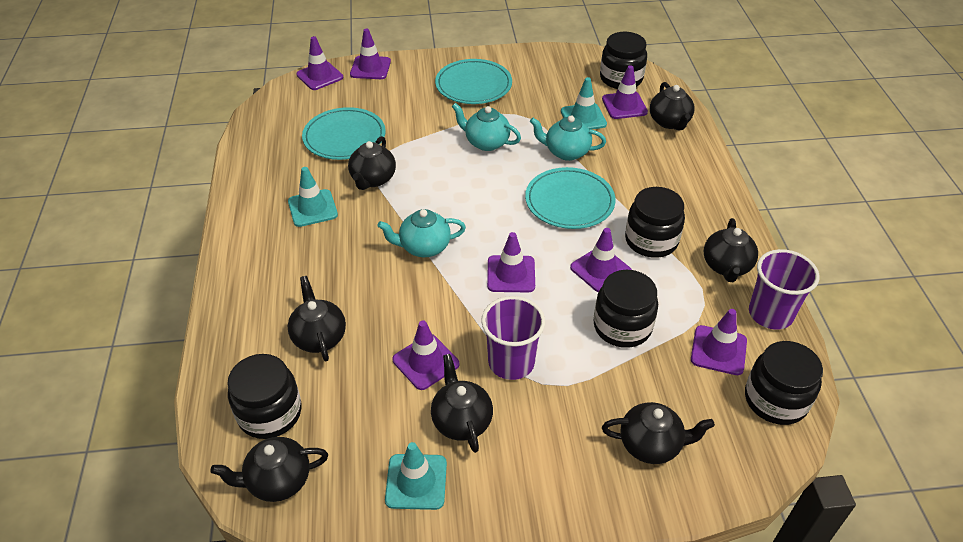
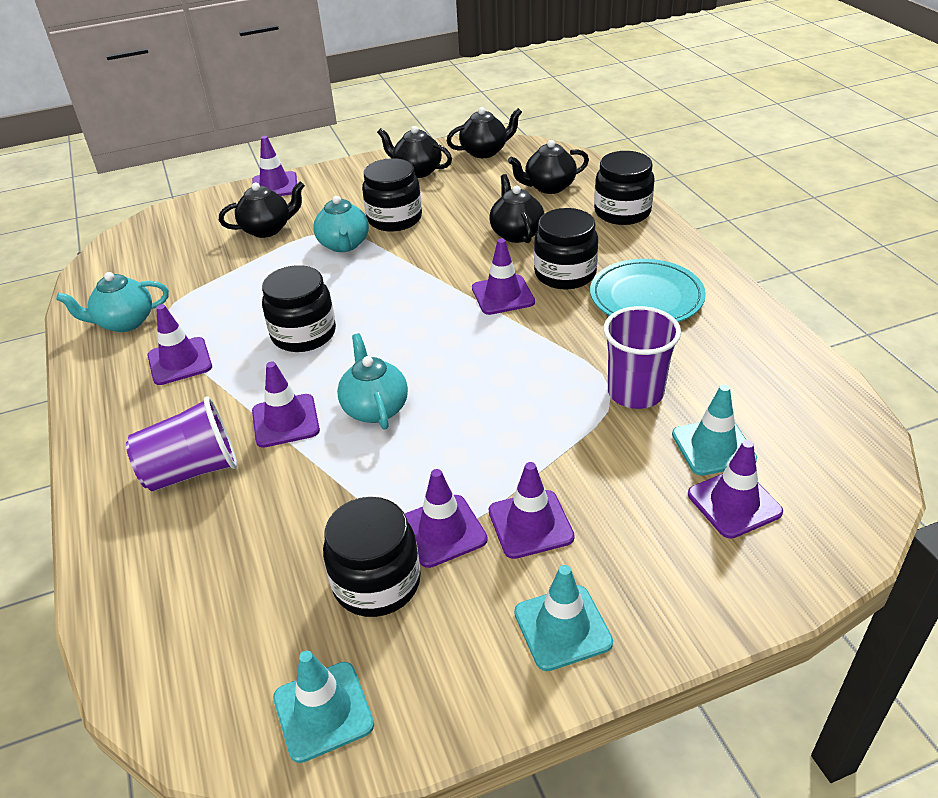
black teapot: 7 -> 5
turquoise plate: 3 -> 1

